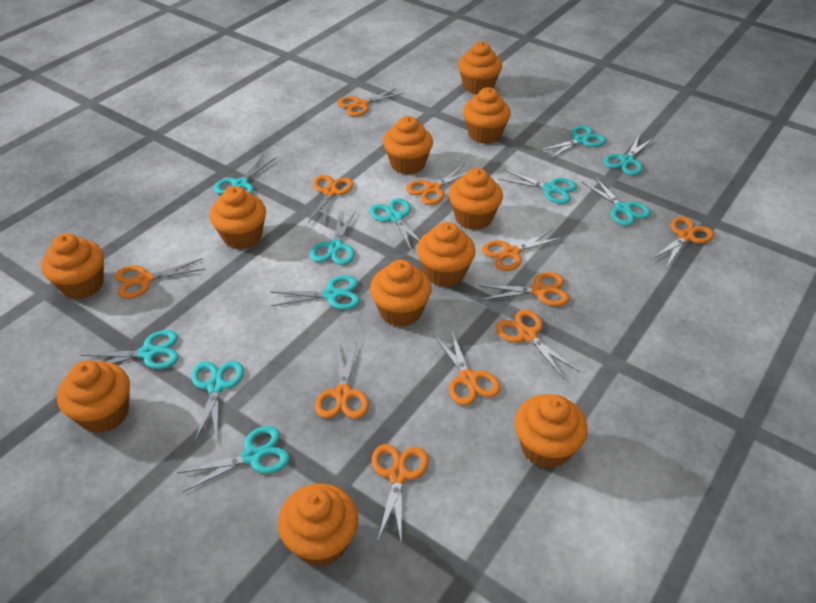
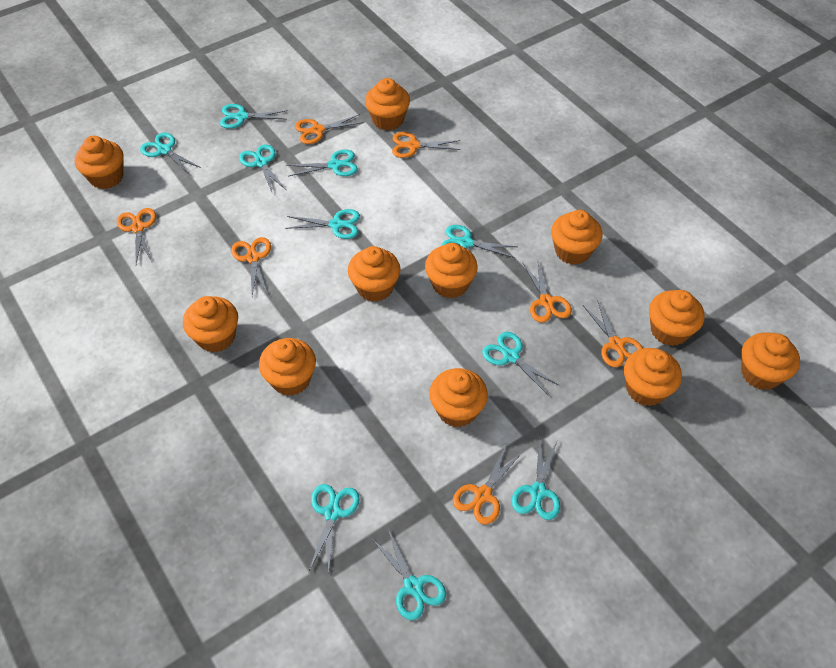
orange scissors: 11 -> 7
turquoise scissors: 11 -> 10

